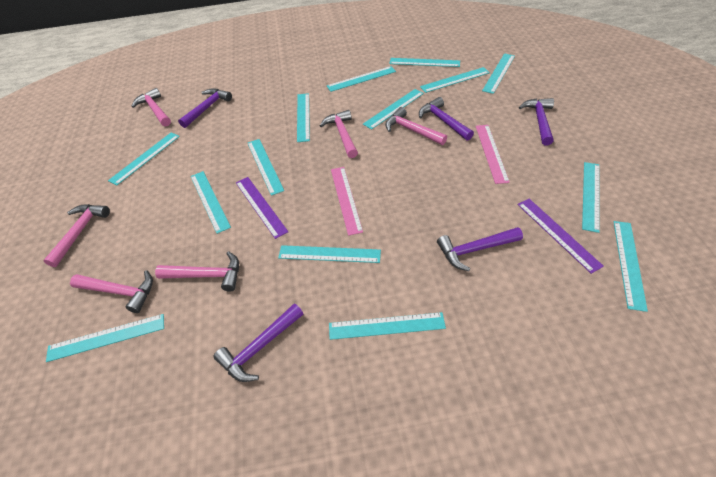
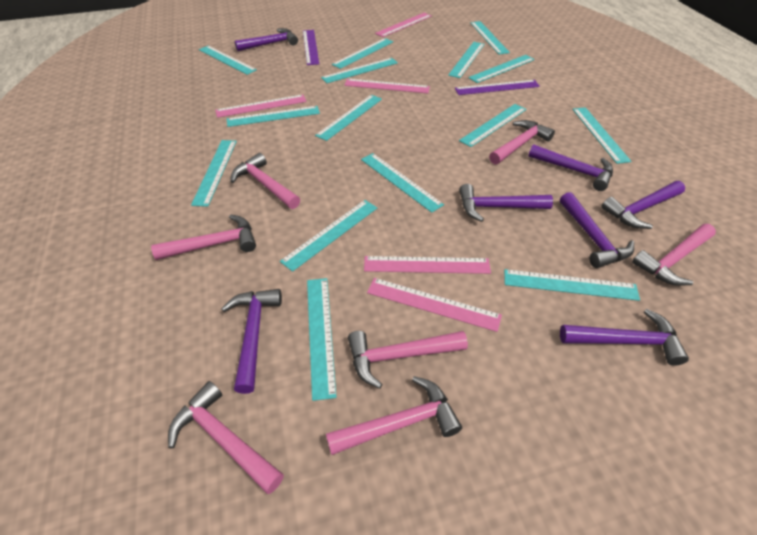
pink hammer: 6 -> 7
pink ruler: 2 -> 5
purple hammer: 5 -> 7
turquoise ruler: 14 -> 15

